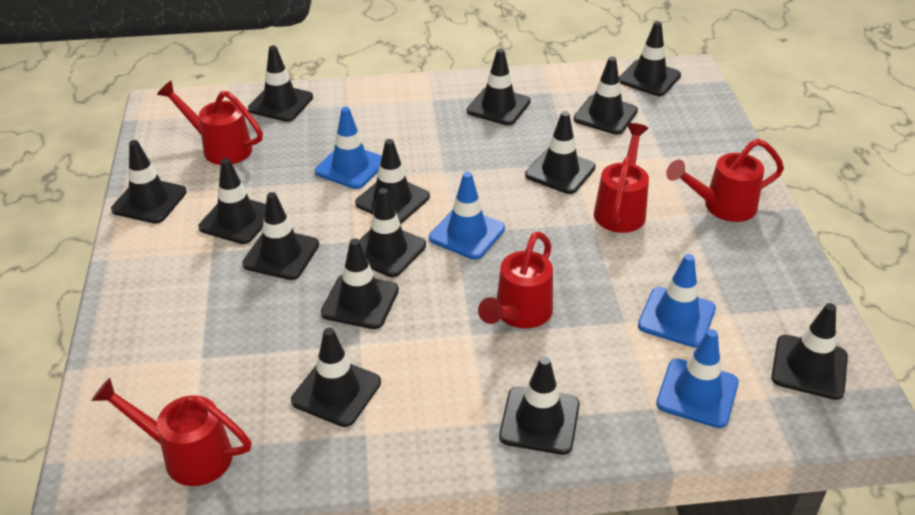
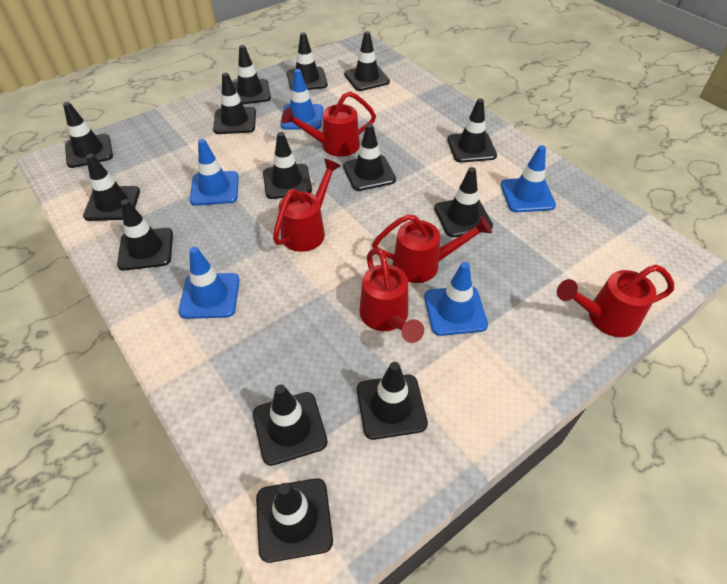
blue traffic cone: 4 -> 5

